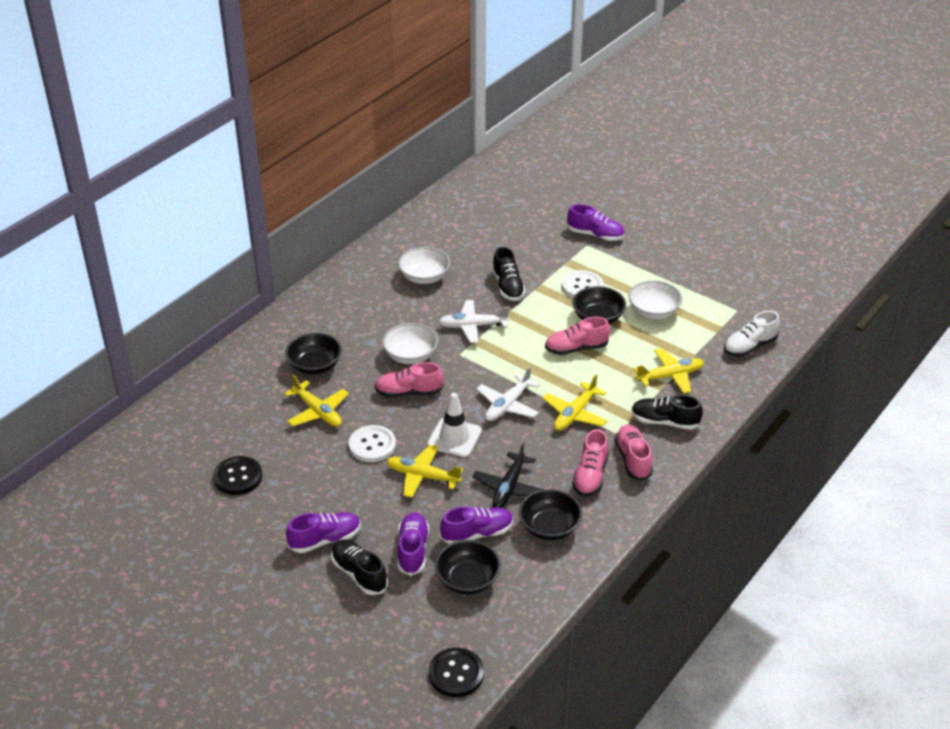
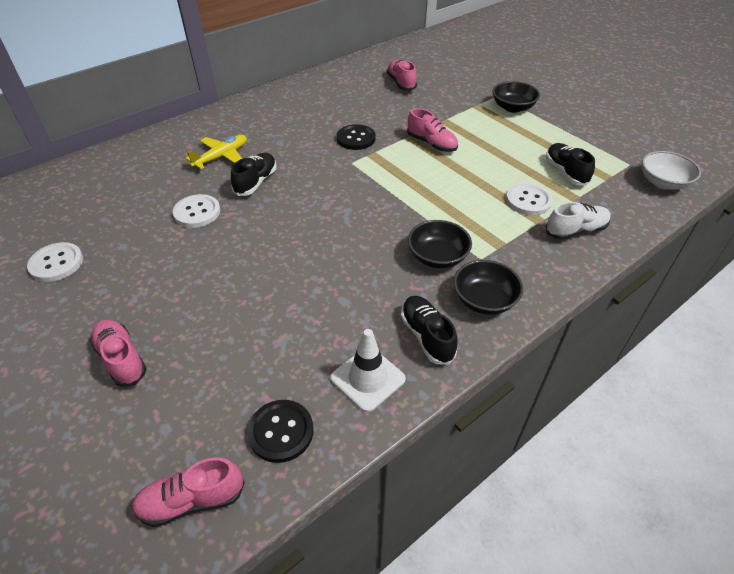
black bowl: 4 -> 3
black plane: 1 -> 0
purple shoe: 4 -> 0
white bowl: 3 -> 1
white button: 2 -> 3
white plane: 2 -> 0
yellow plane: 4 -> 1

